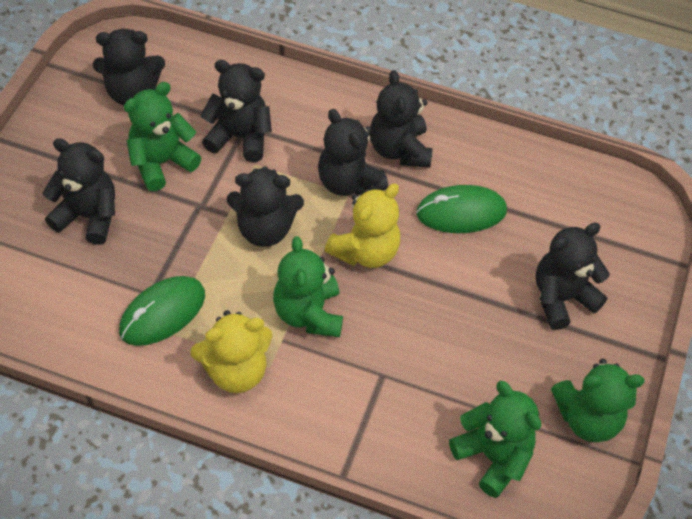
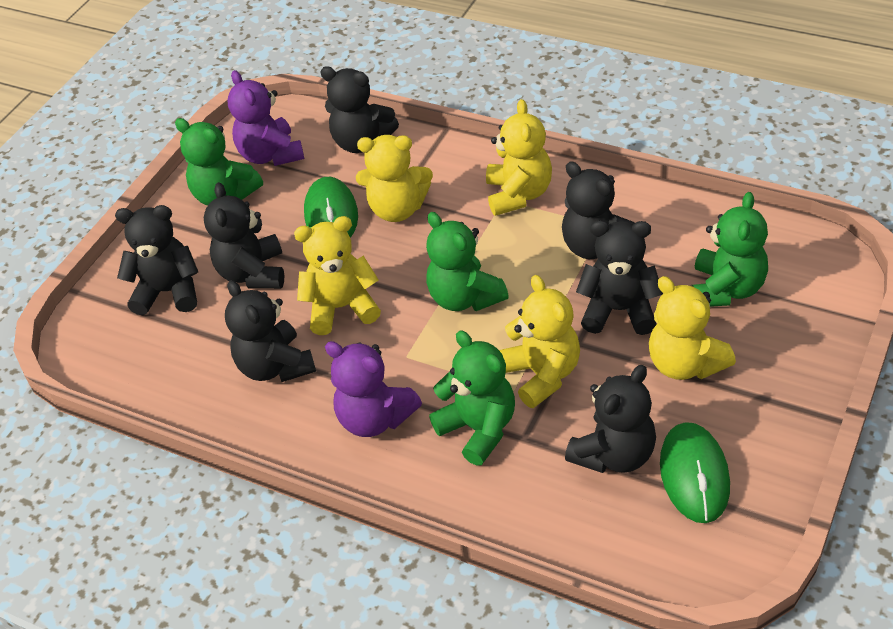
purple teddy bear: 0 -> 2
yellow teddy bear: 2 -> 5

